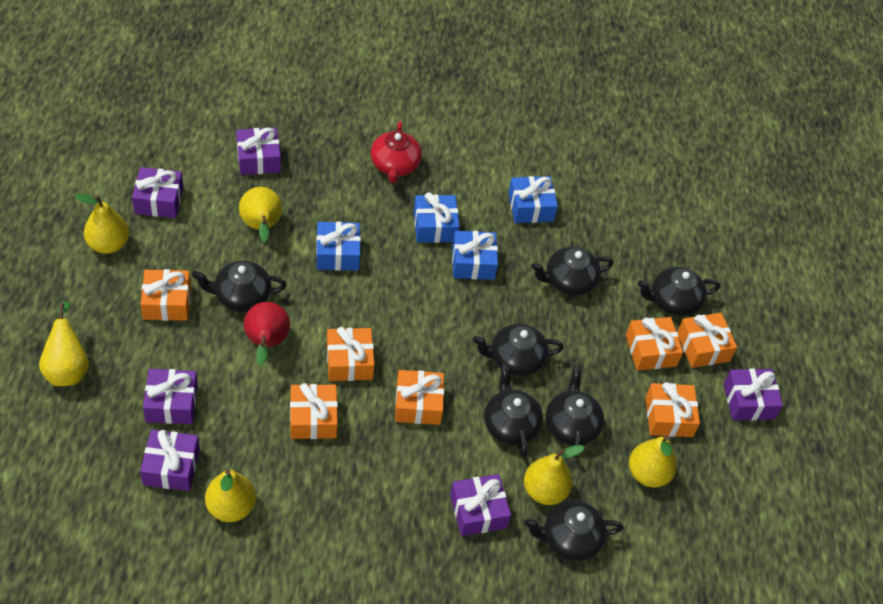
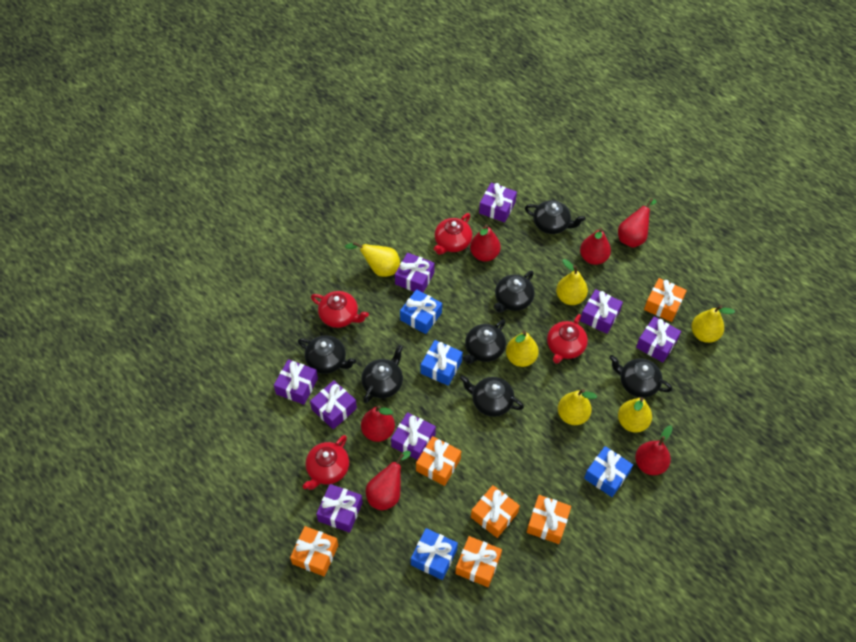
orange gift: 7 -> 6
purple gift: 6 -> 8
red pear: 1 -> 6
red teapot: 1 -> 4

